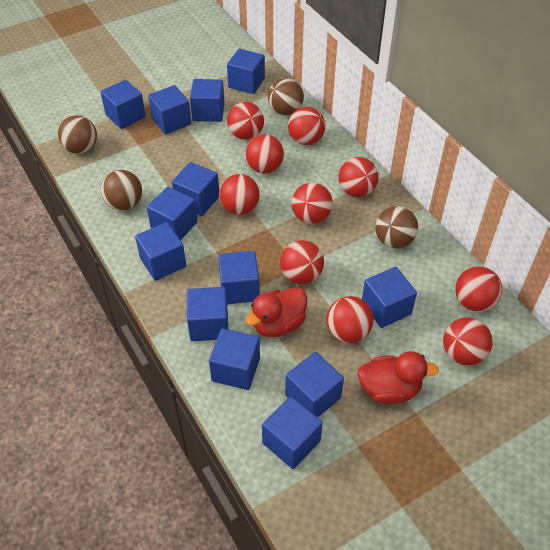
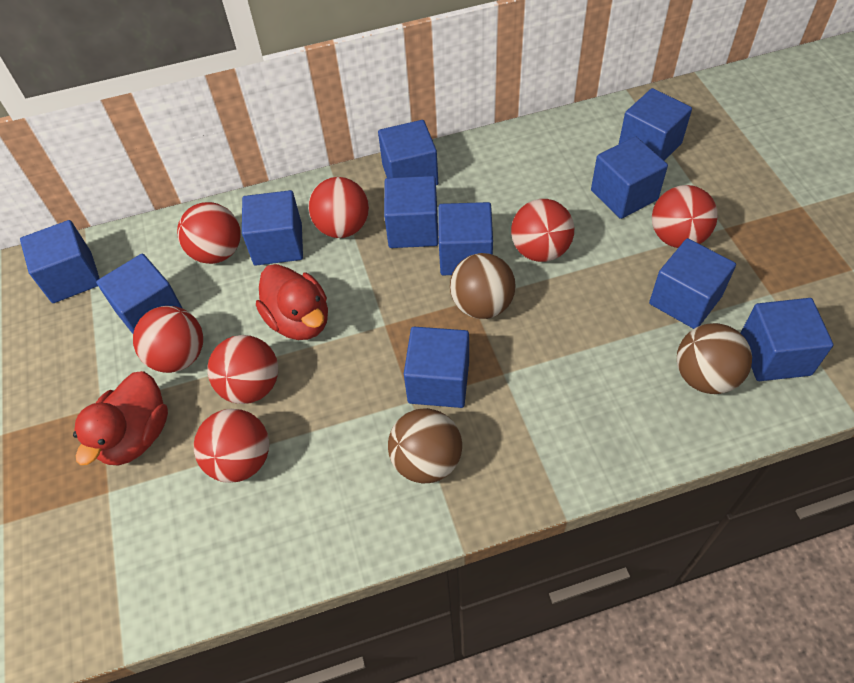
blue cube: 13 -> 11
brown ball: 4 -> 3
red ball: 10 -> 7

